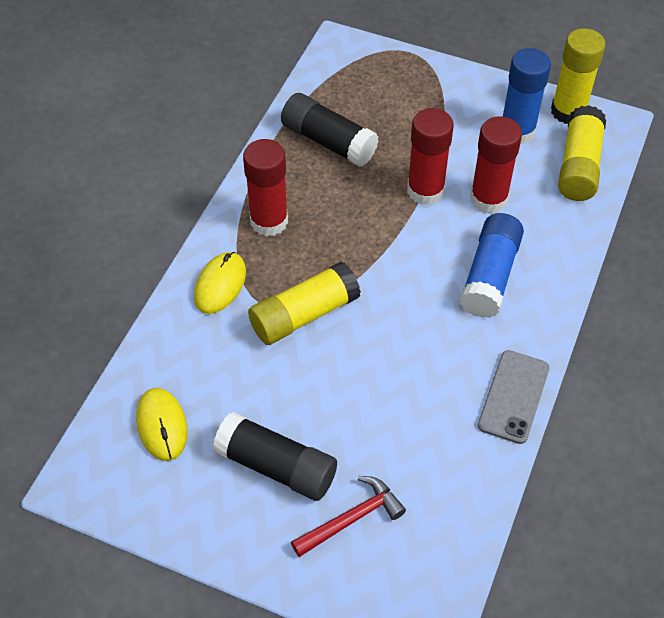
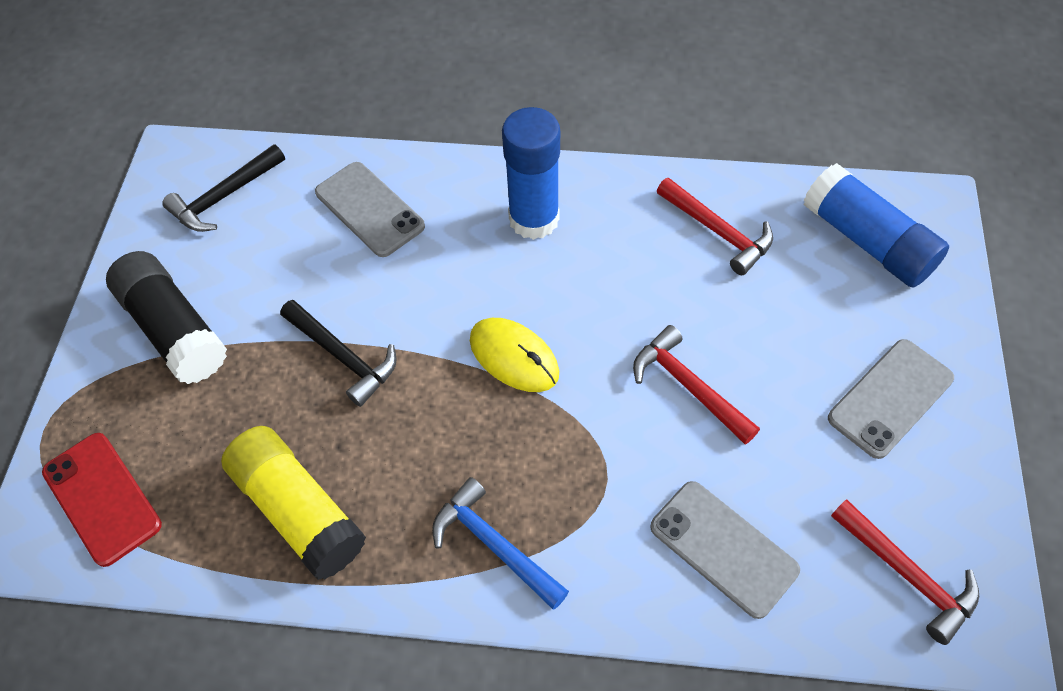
black glue stick: 2 -> 1
black hammer: 0 -> 2
blue hammer: 0 -> 1
grey phone: 1 -> 3
red glue stick: 3 -> 0
red hammer: 1 -> 3
red phone: 0 -> 1
yellow glue stick: 3 -> 1
yellow mouse: 2 -> 1

